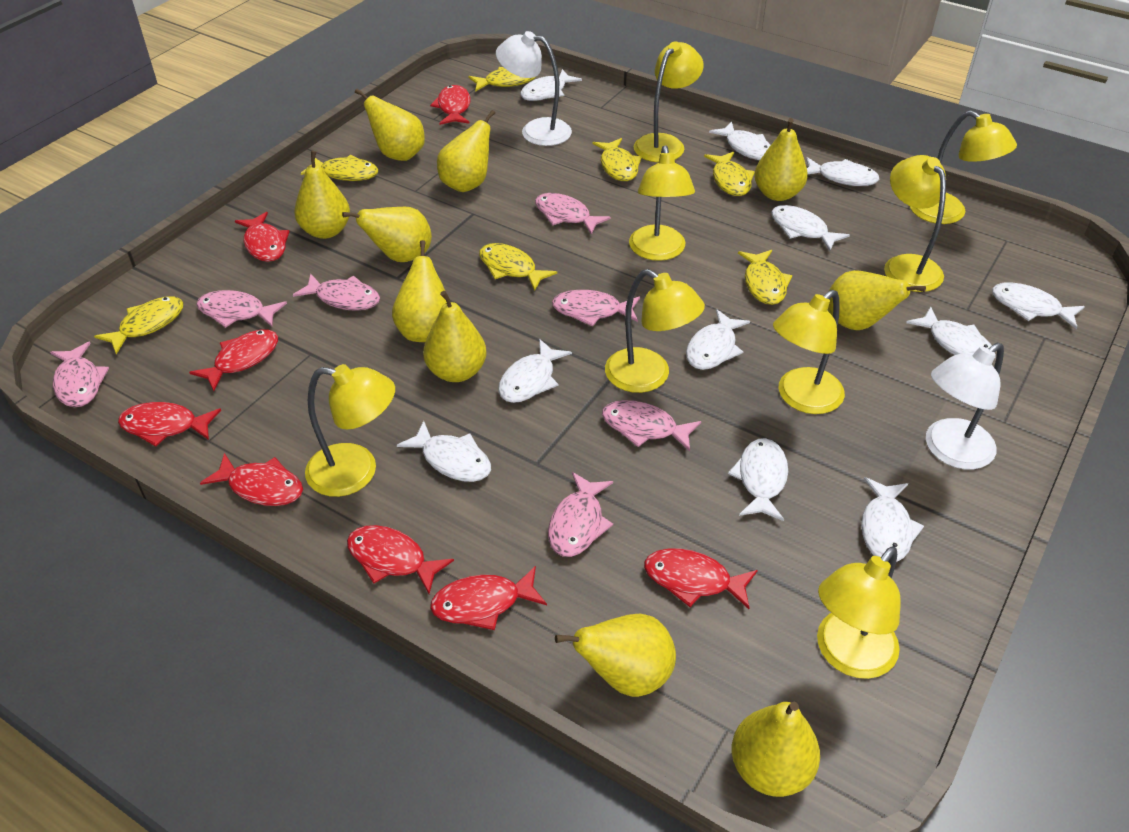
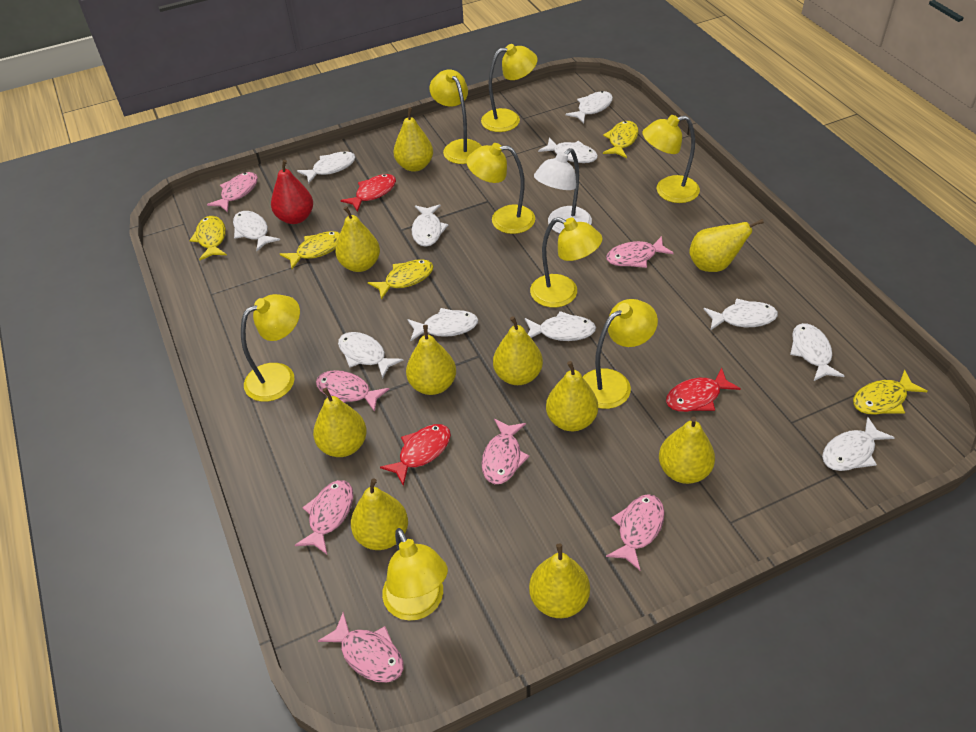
red fish: 8 -> 3
red pear: 0 -> 1
white lamp: 2 -> 1
yellow fish: 7 -> 5

